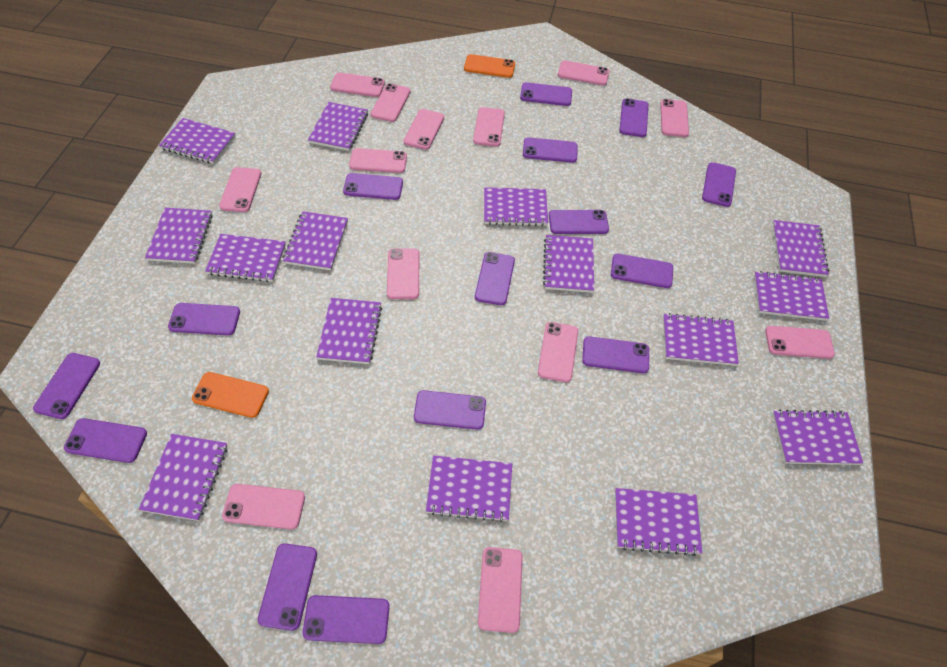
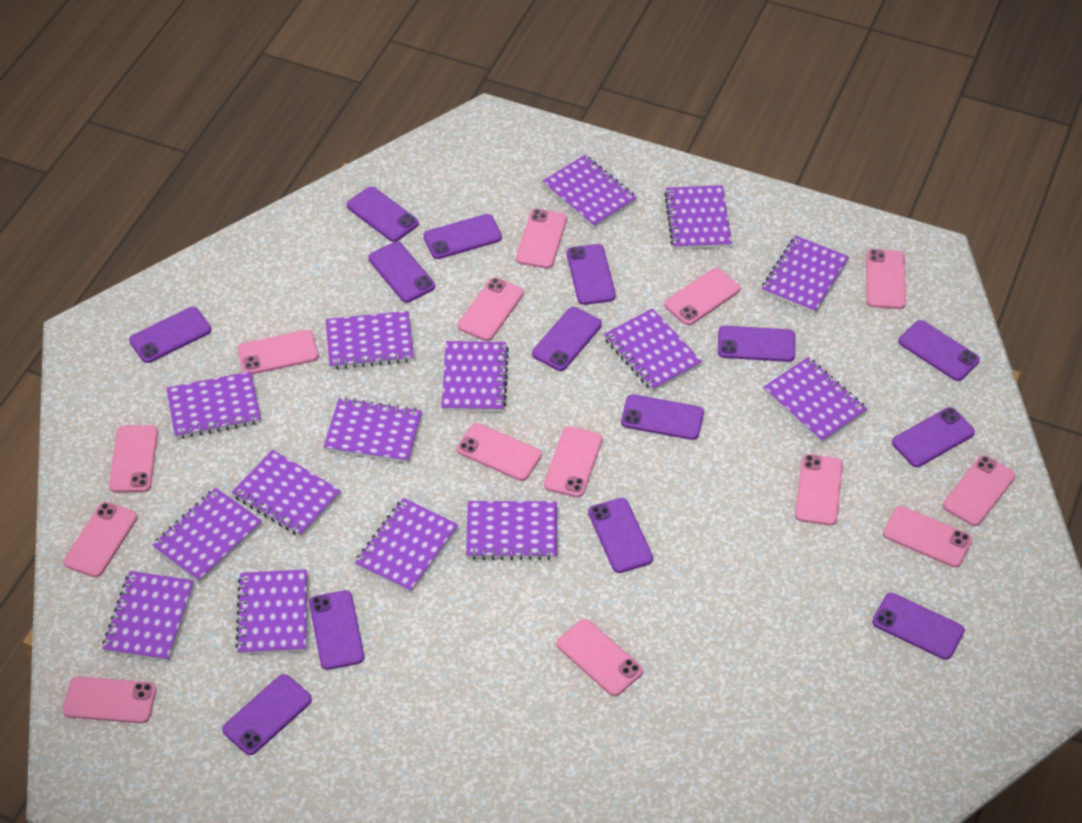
orange phone: 2 -> 0
pink phone: 13 -> 14
purple phone: 15 -> 14

